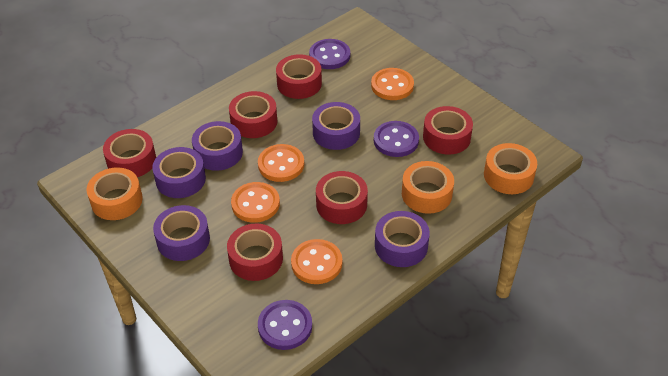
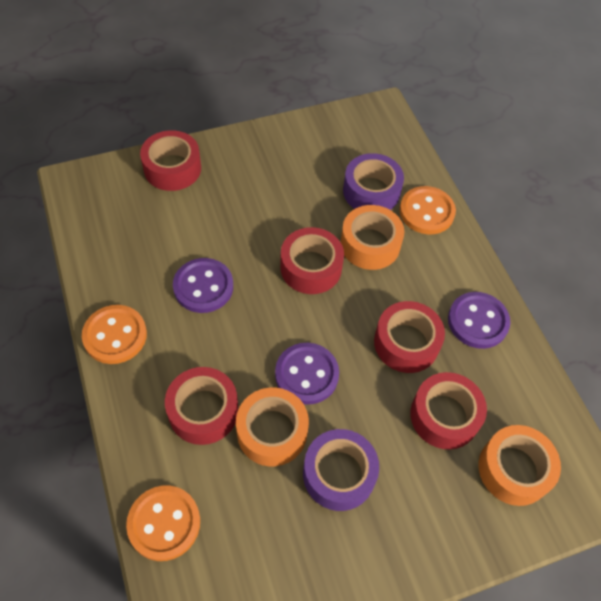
orange button: 4 -> 3
purple tape: 5 -> 2
red tape: 6 -> 5

